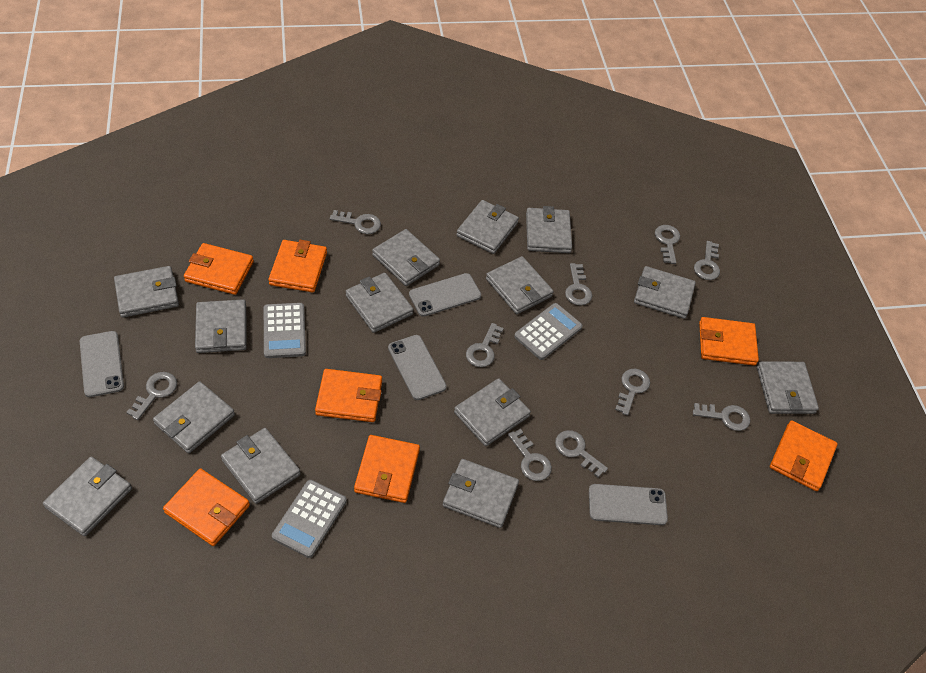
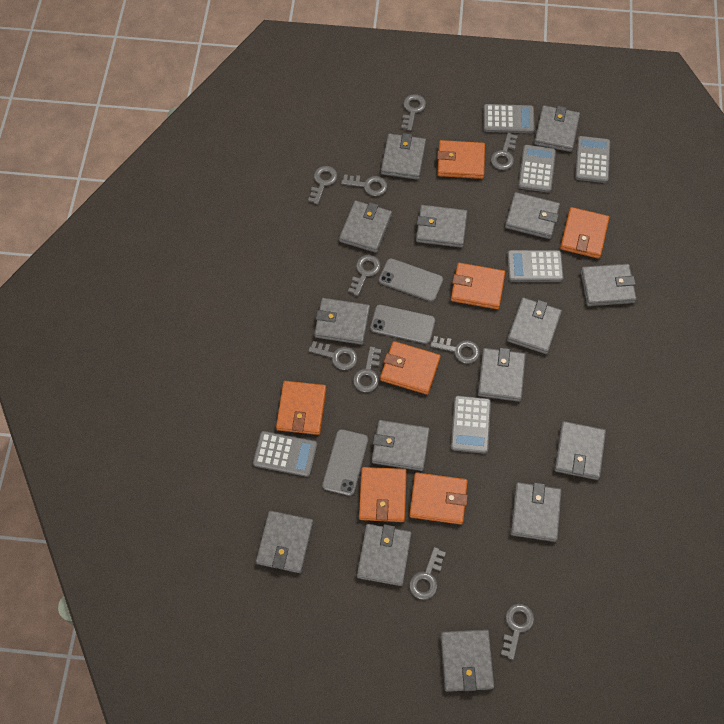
grey calculator: 3 -> 6
grey phone: 4 -> 3
grey wallet: 14 -> 15

